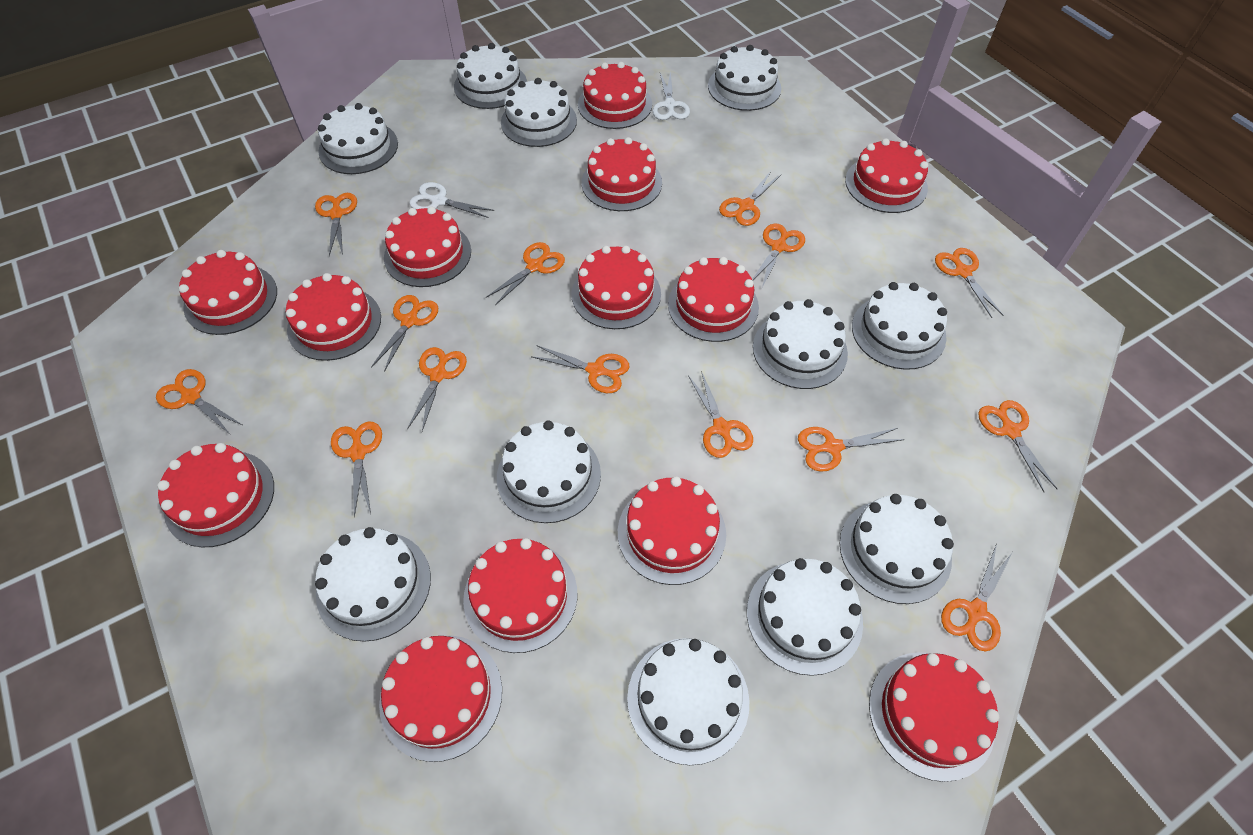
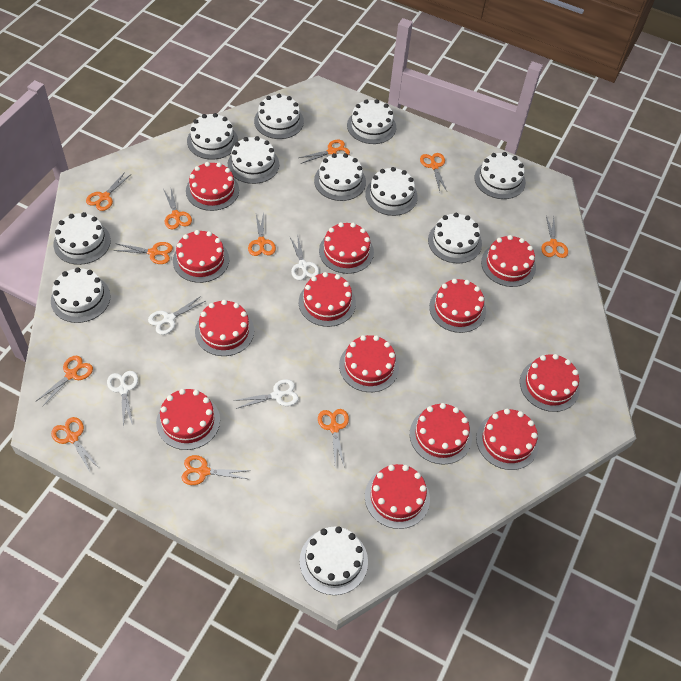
orange scissors: 14 -> 11
white scissors: 2 -> 4

